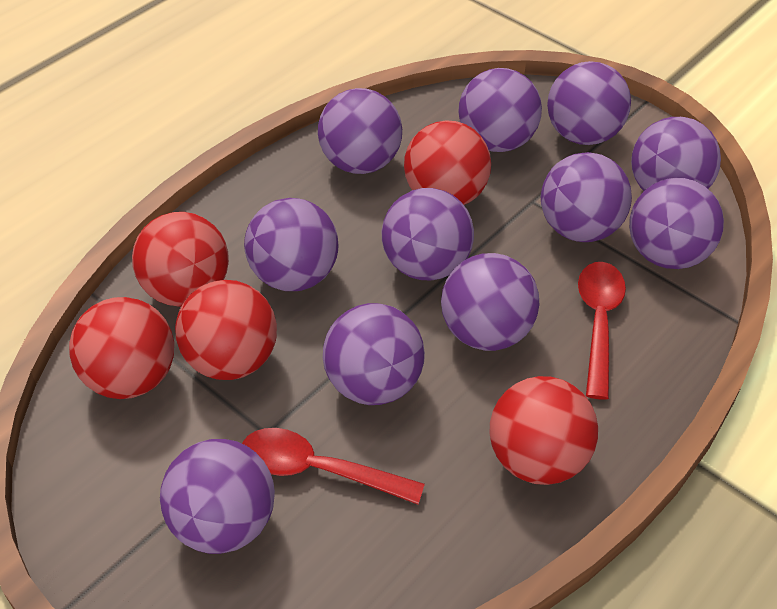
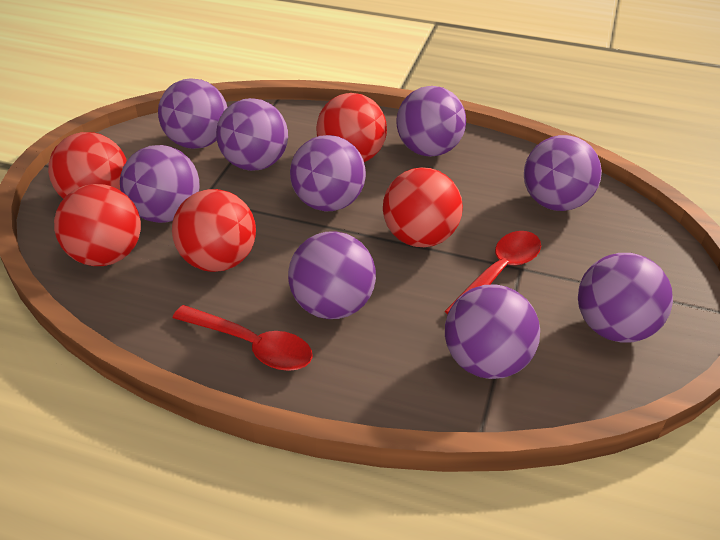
purple ball: 11 -> 9

